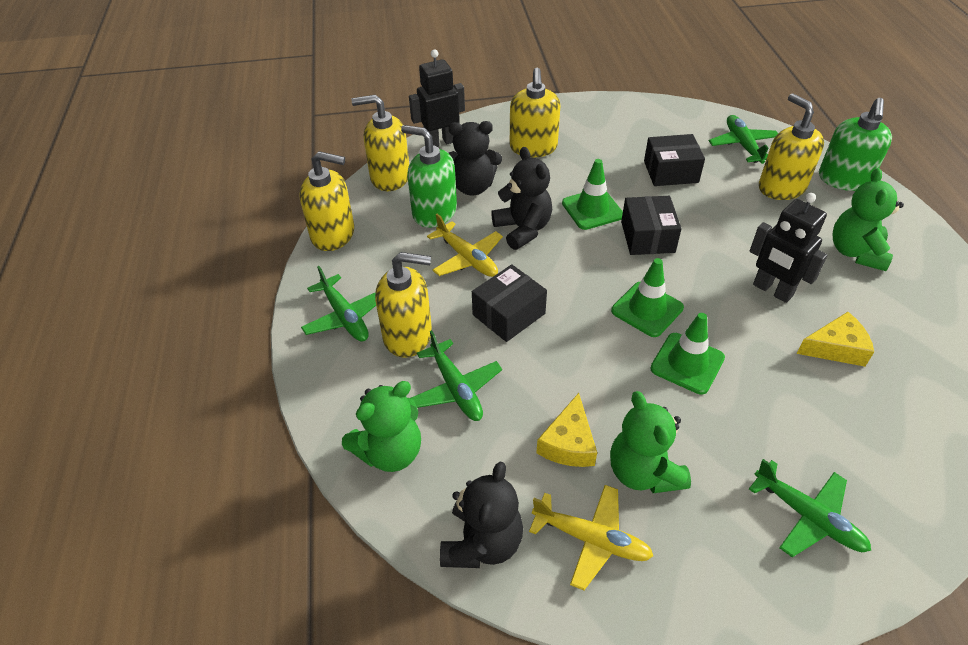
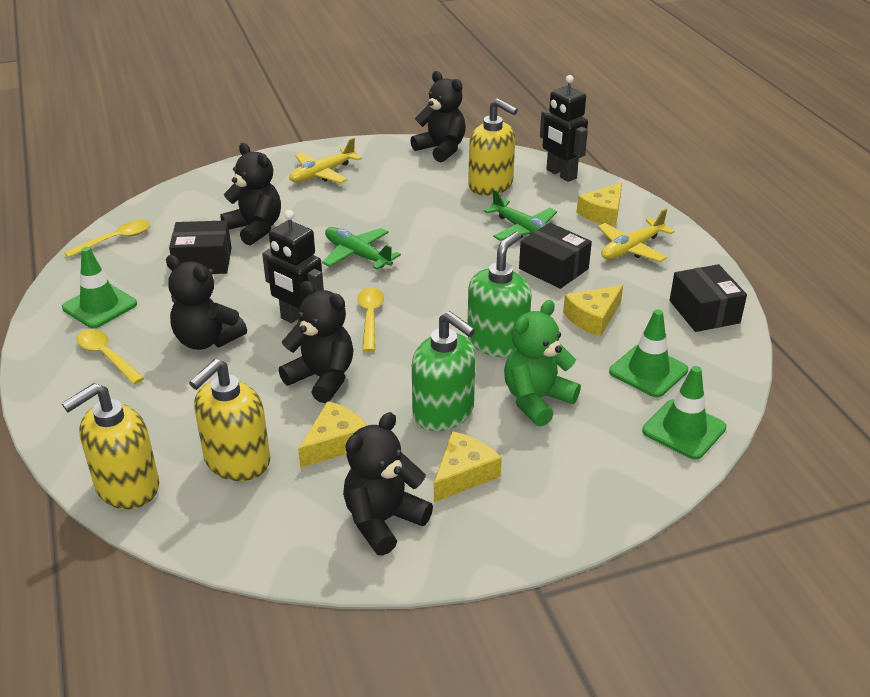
black teddy bear: 3 -> 5
green plane: 4 -> 2
green teddy bear: 3 -> 1
yellow cheese: 2 -> 4
yellow soap dispenser: 5 -> 3
yellow spoon: 0 -> 3

